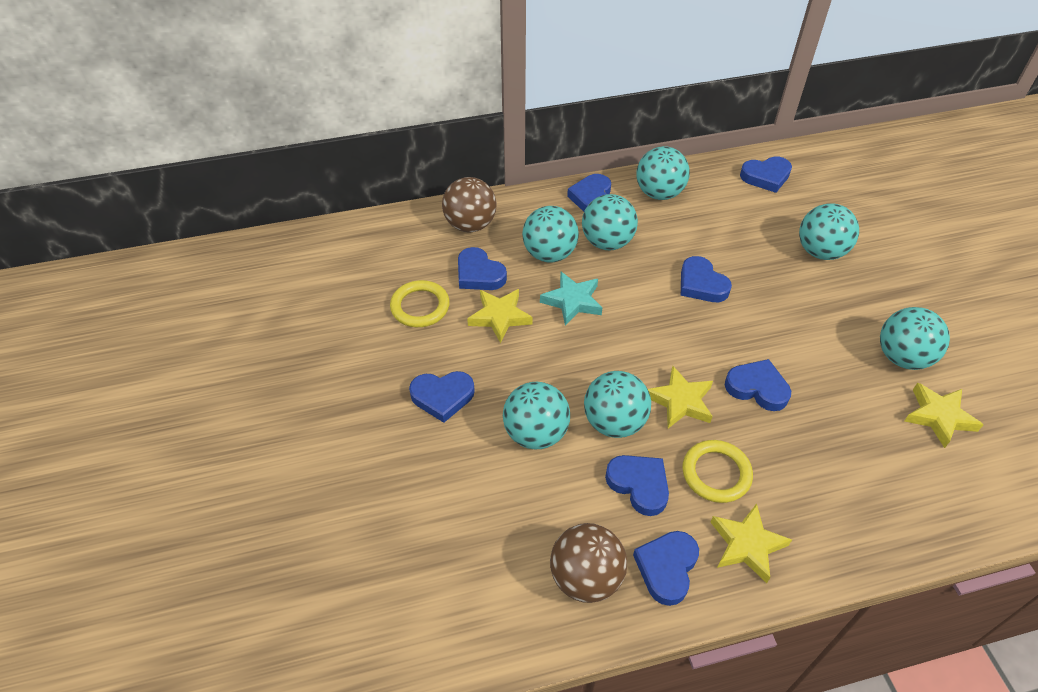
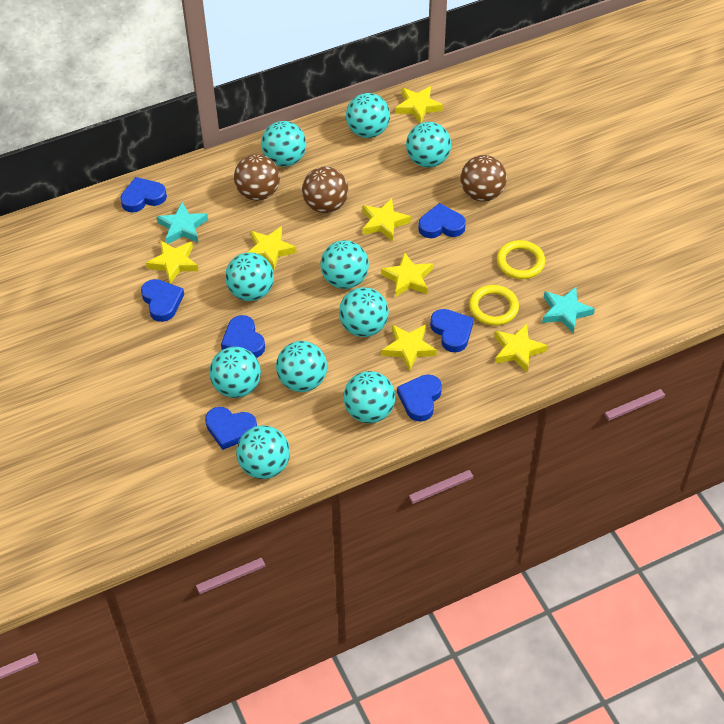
blue heart: 8 -> 7
brown ball: 2 -> 3
turquoise ball: 7 -> 10
turquoise star: 1 -> 2
yellow star: 4 -> 7

